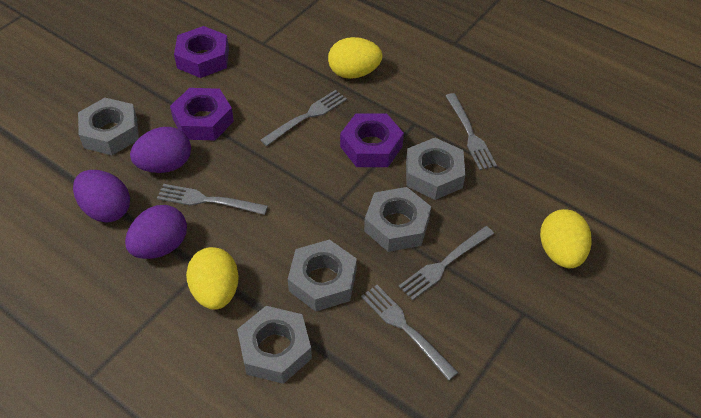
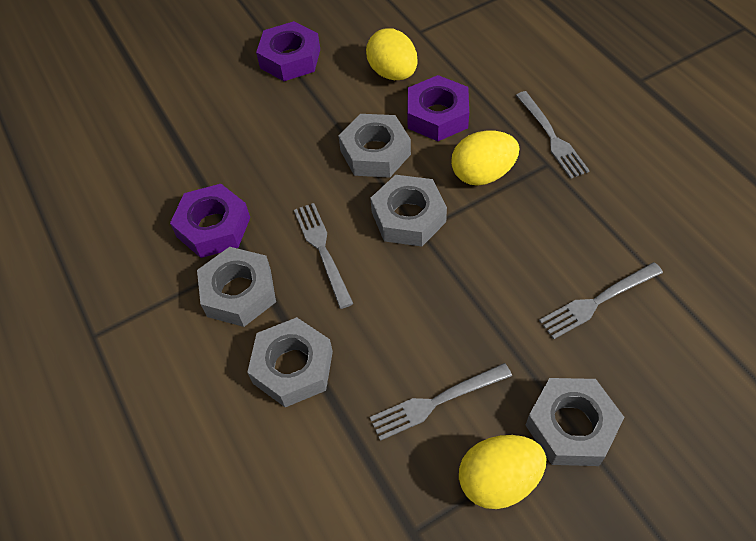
grey fork: 5 -> 4
purple egg: 3 -> 0

